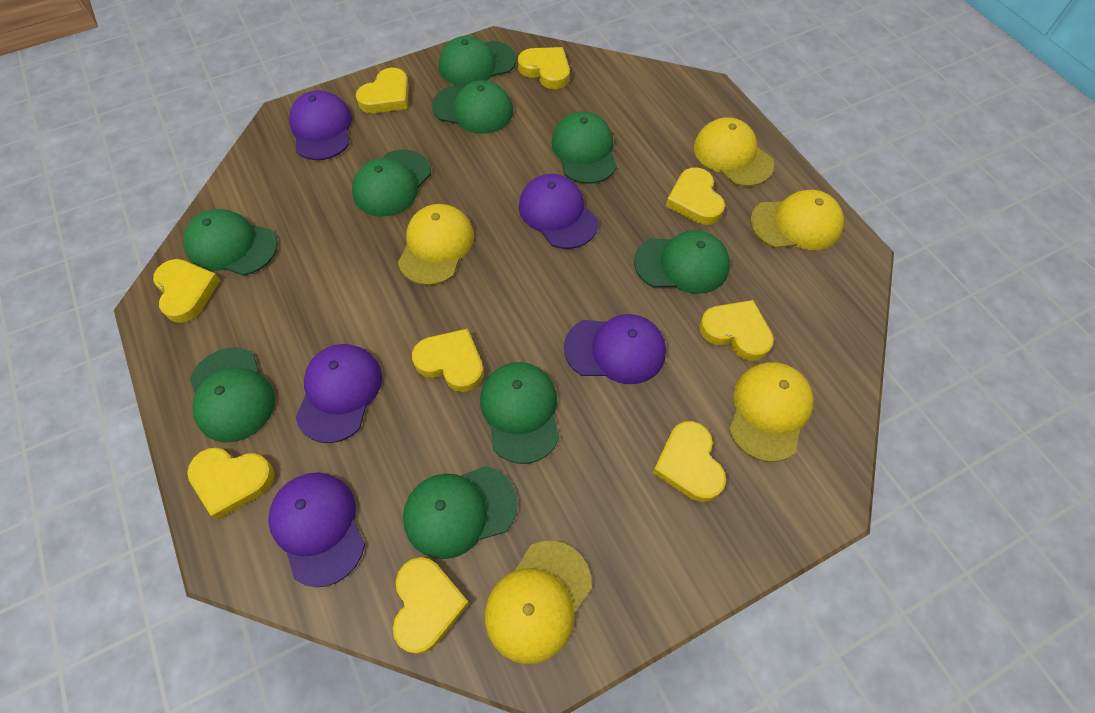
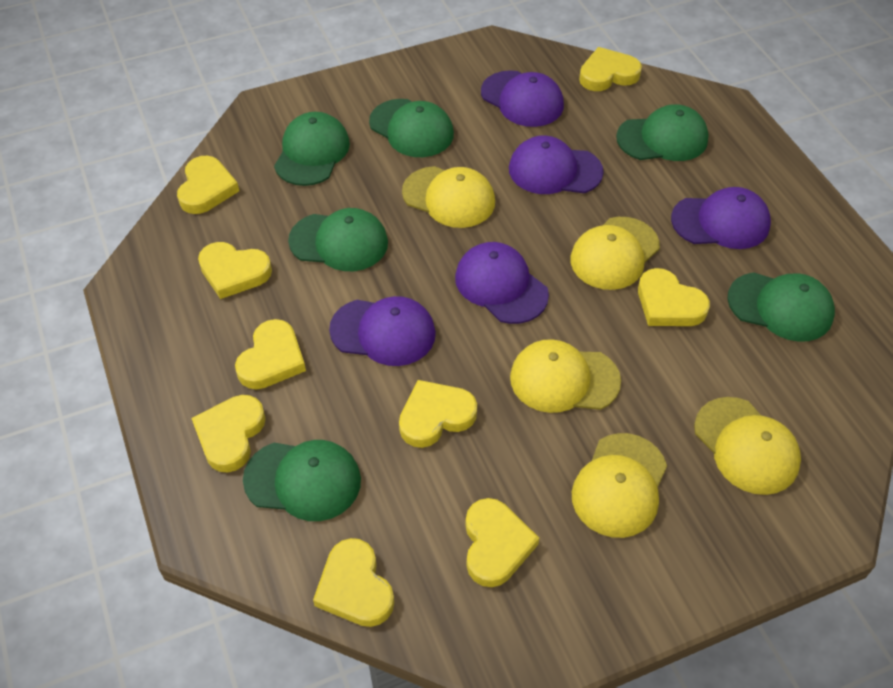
green cap: 9 -> 6

